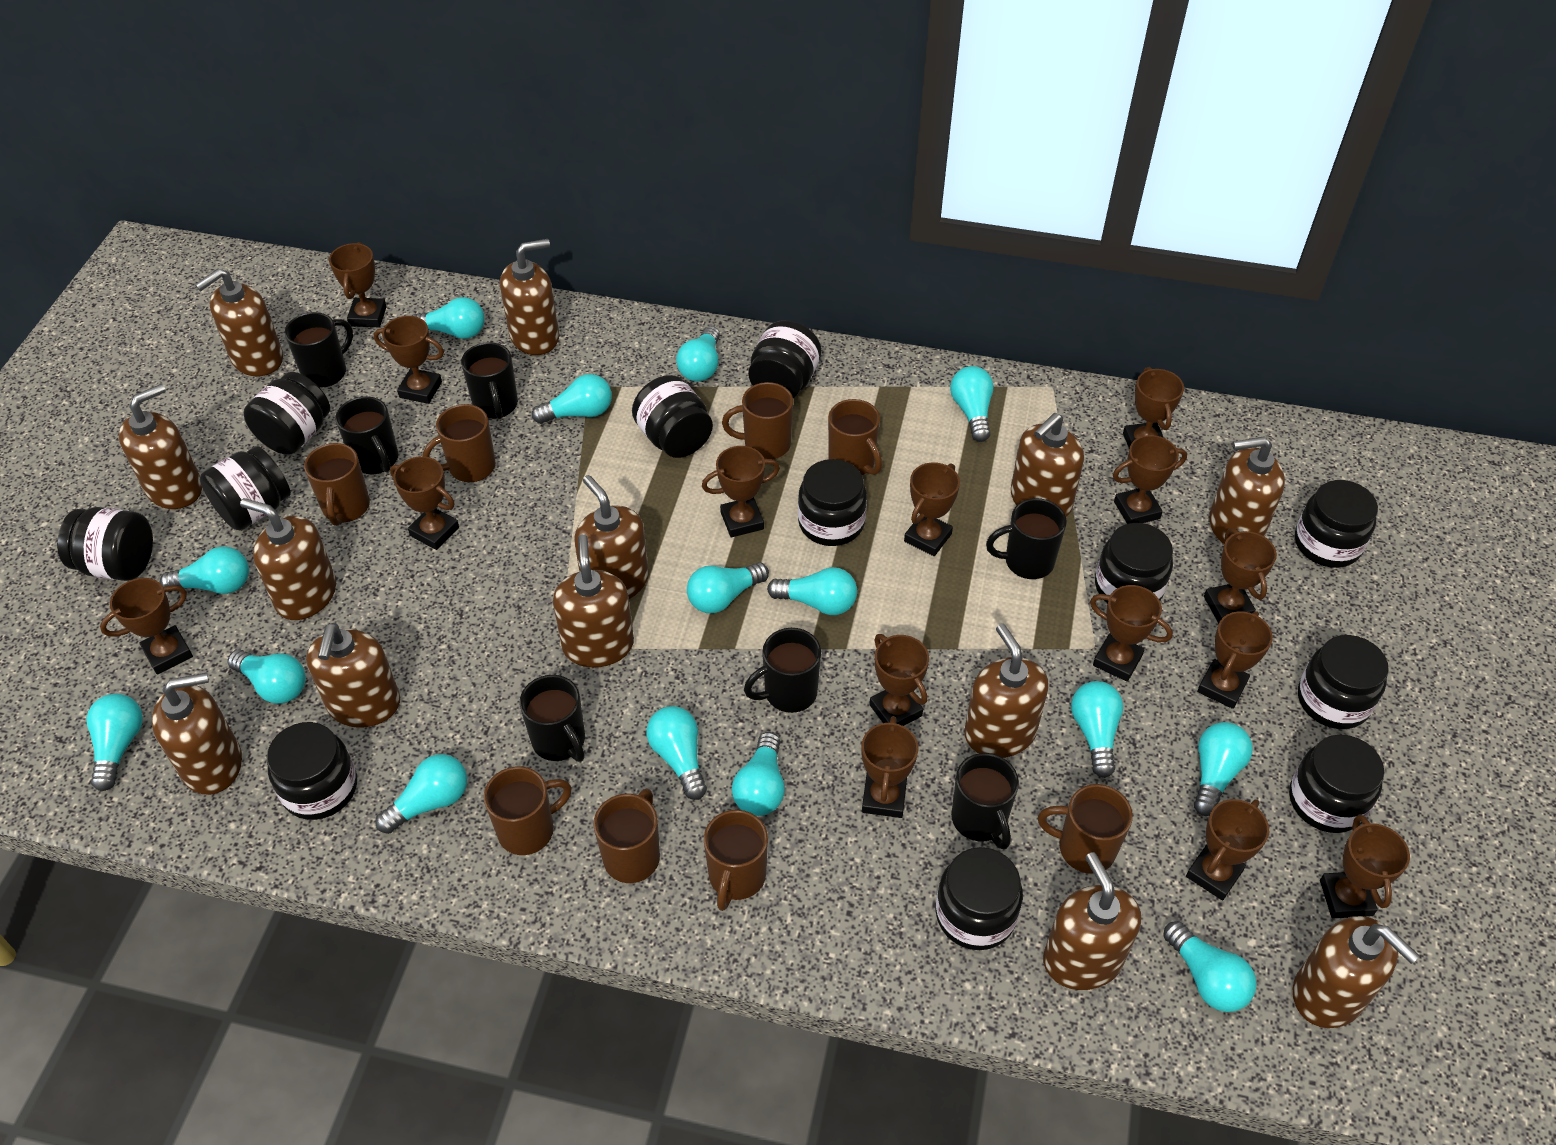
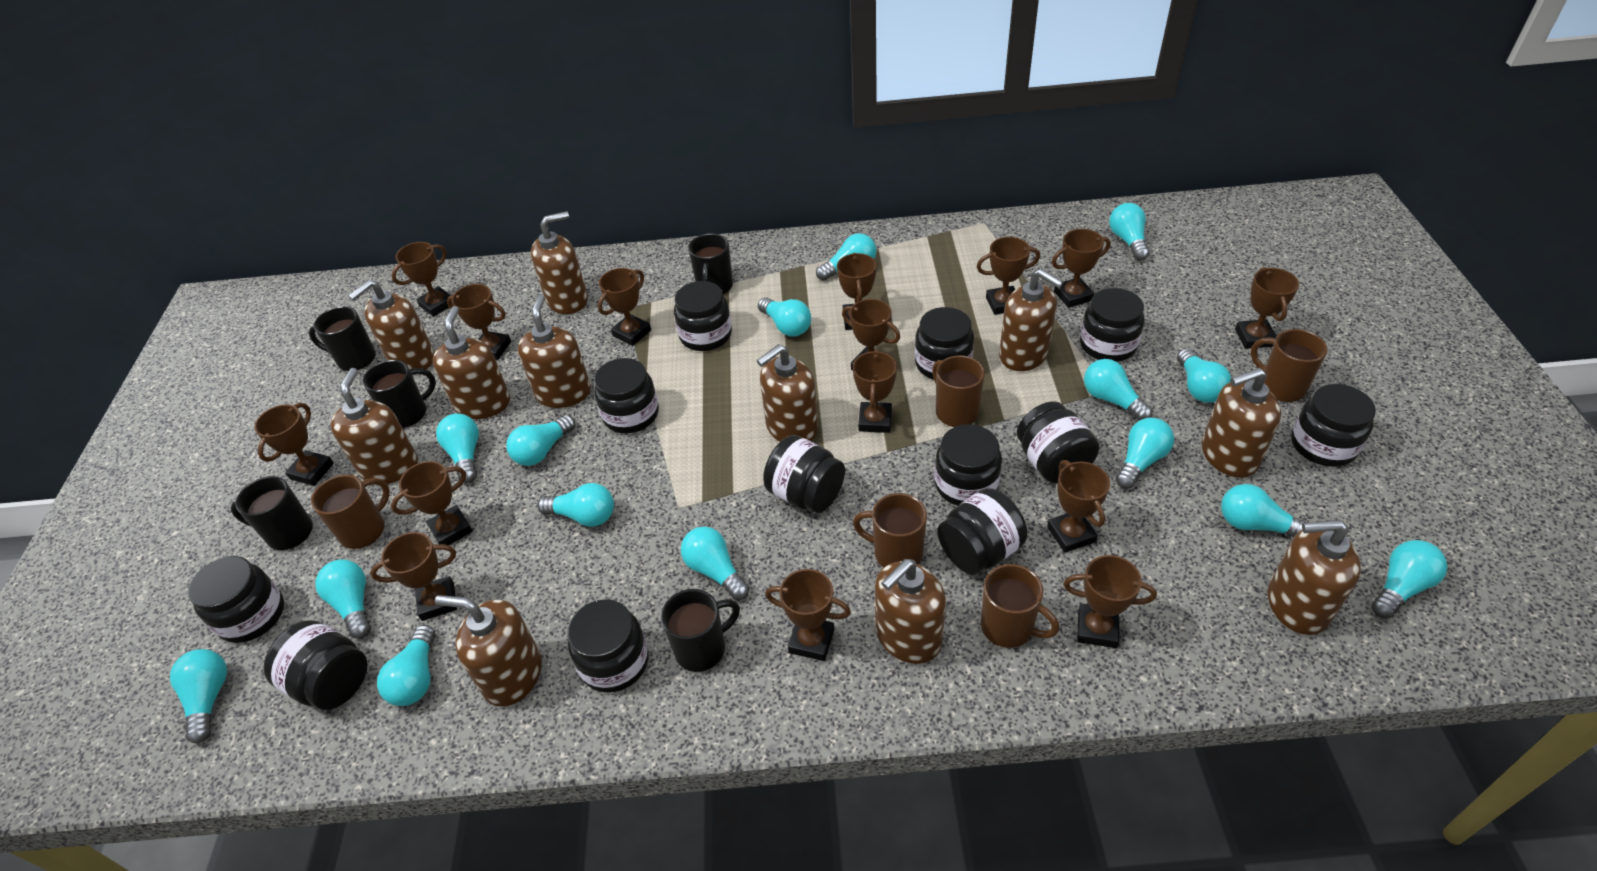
black mug: 7 -> 5
brown mug: 8 -> 5
brown soap dispenser: 13 -> 11

